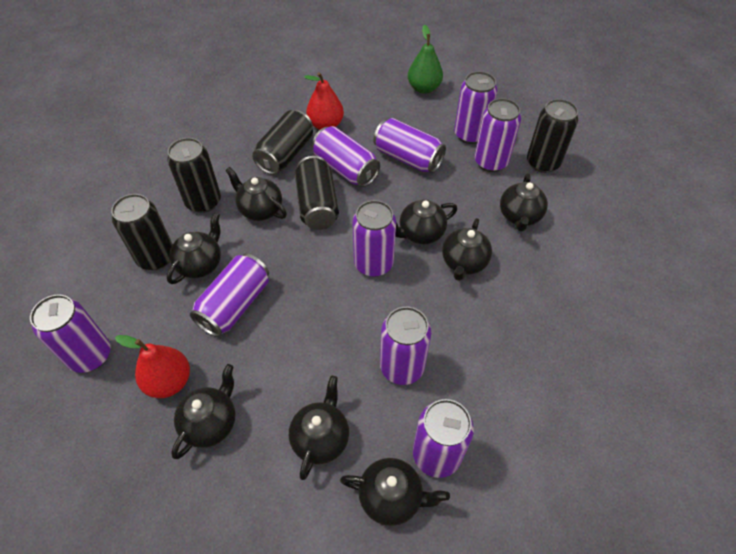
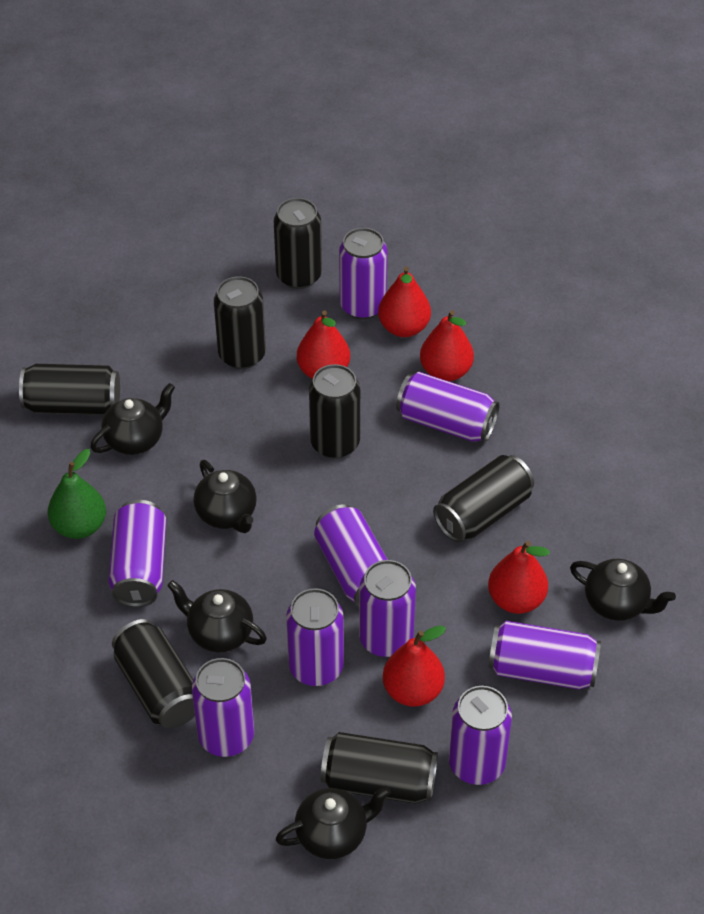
black can: 5 -> 7
black teapot: 8 -> 5
red pear: 2 -> 5

